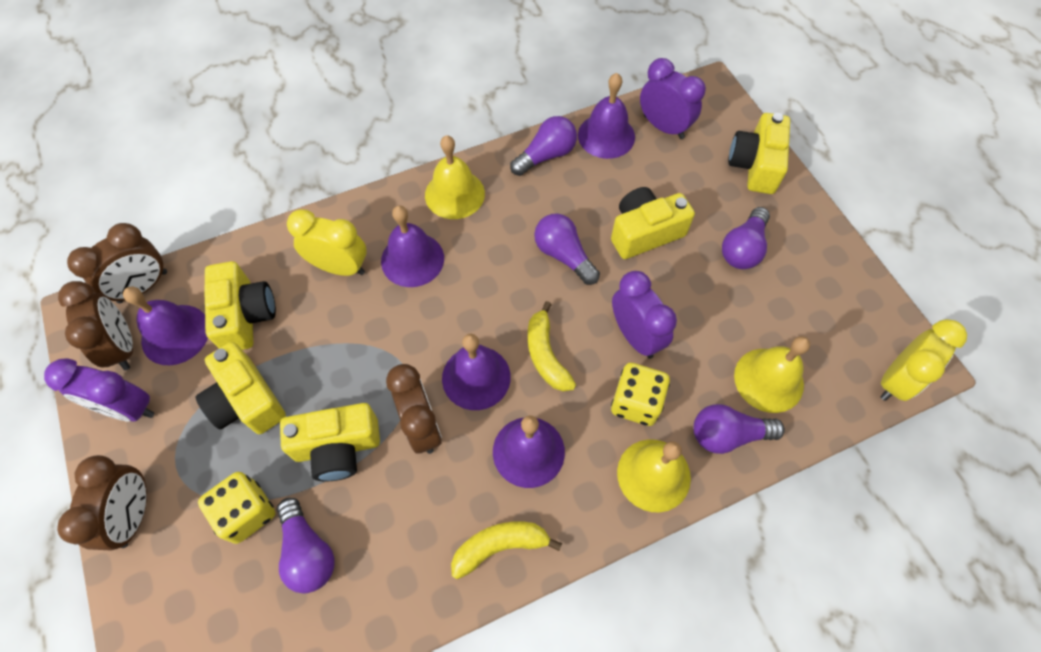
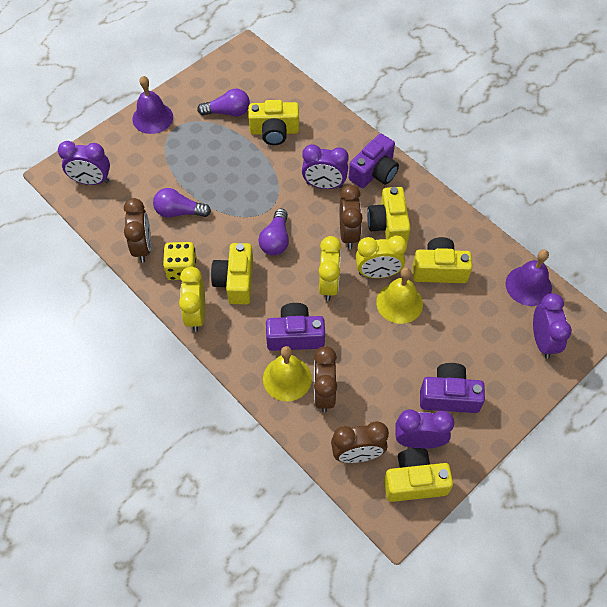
purple bell: 5 -> 2
purple camera: 0 -> 3
purple clock: 3 -> 4
purple light bulb: 5 -> 3
yellow banana: 2 -> 0
yellow bell: 3 -> 2
yellow clock: 2 -> 3
yellow dice: 2 -> 1

